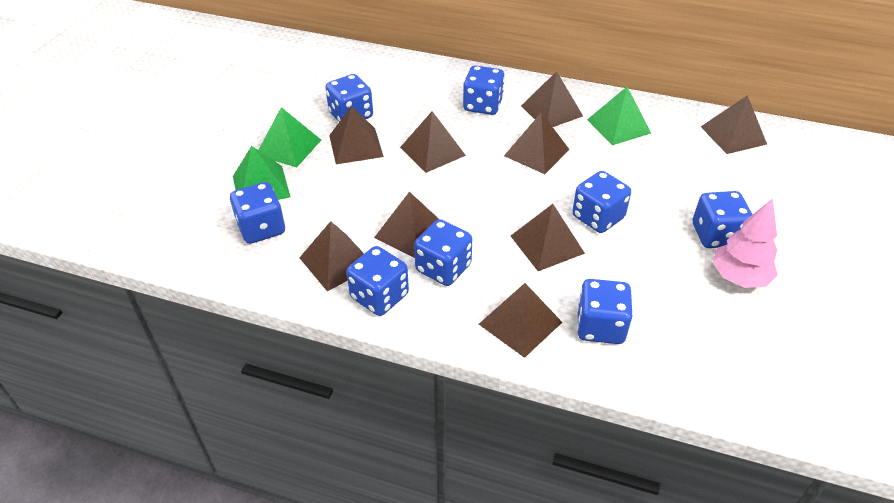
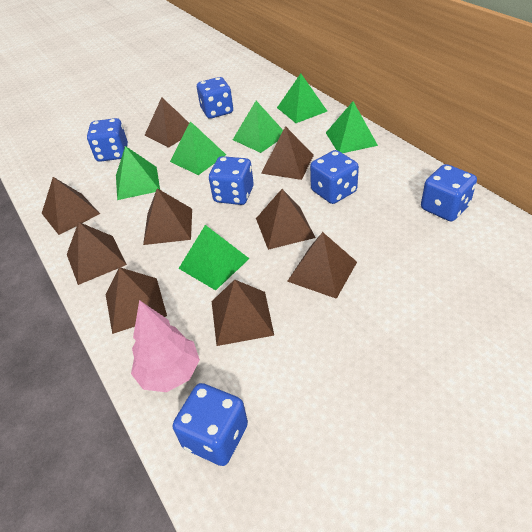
blue dice: 8 -> 6
green pyramid: 3 -> 6

